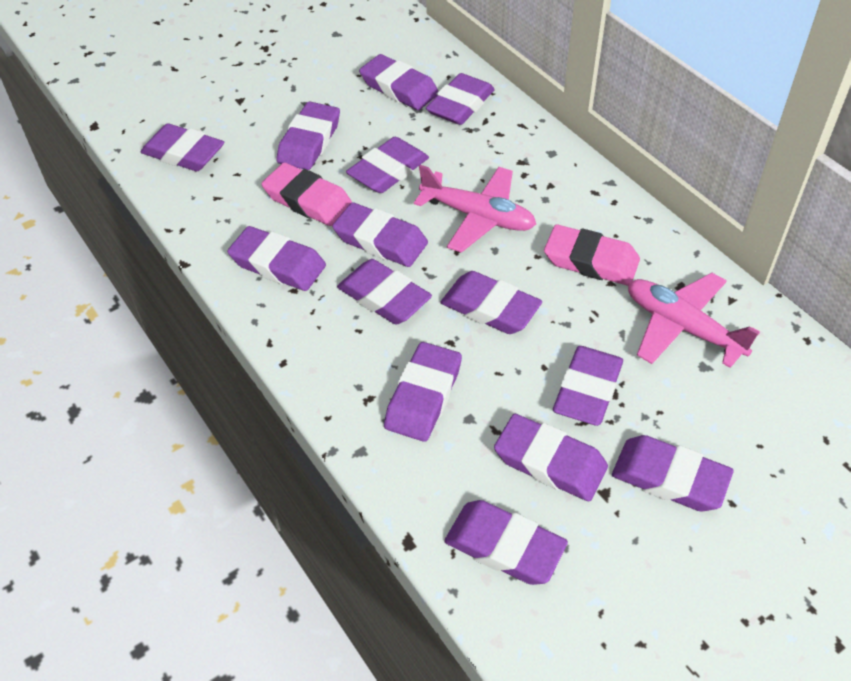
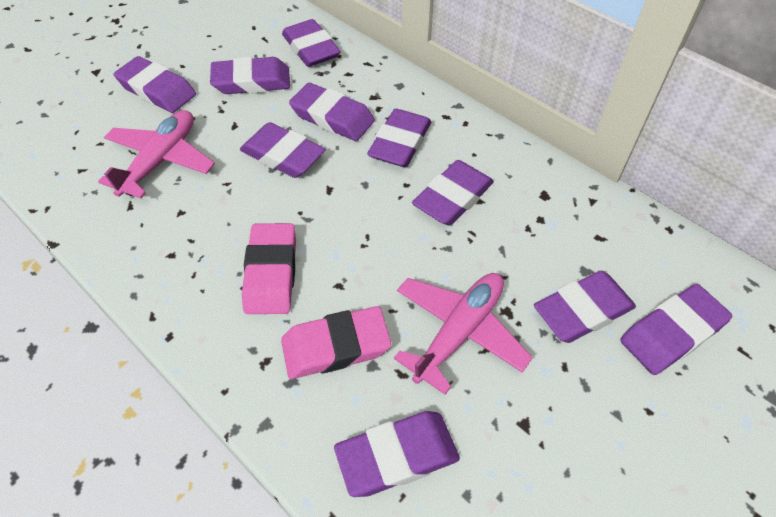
purple eraser: 14 -> 10

